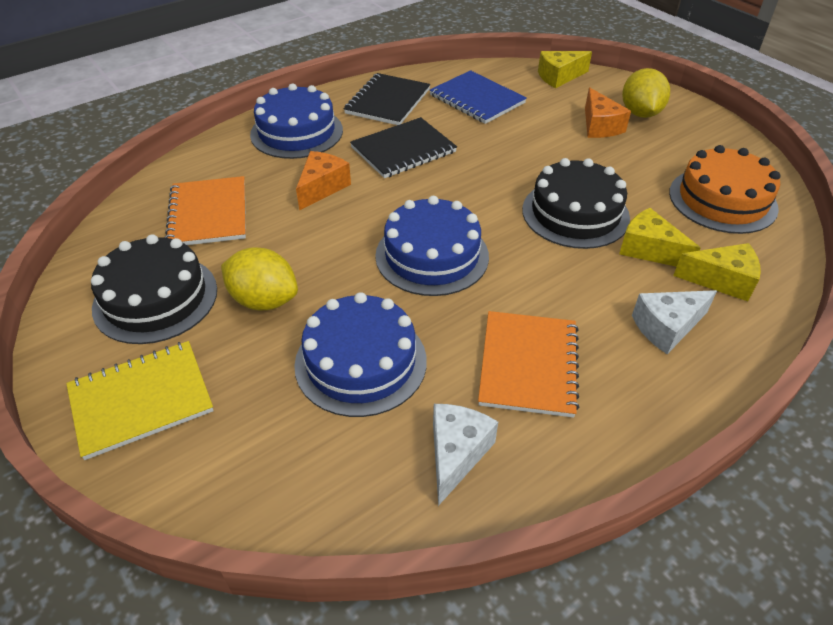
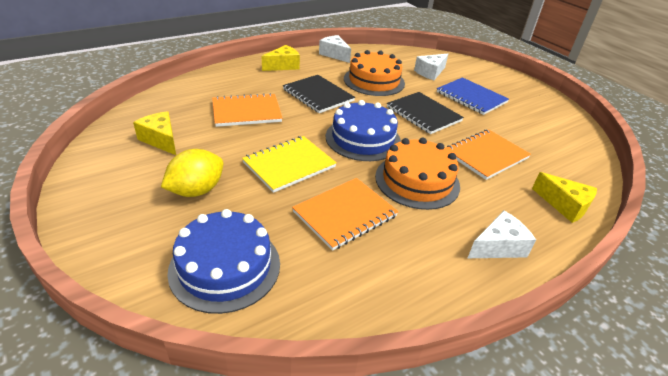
black cake: 2 -> 0
blue cake: 3 -> 2
orange cake: 1 -> 2
orange cheese: 2 -> 0
orange notebook: 2 -> 3
white cheese: 2 -> 3
yellow lemon: 2 -> 1

